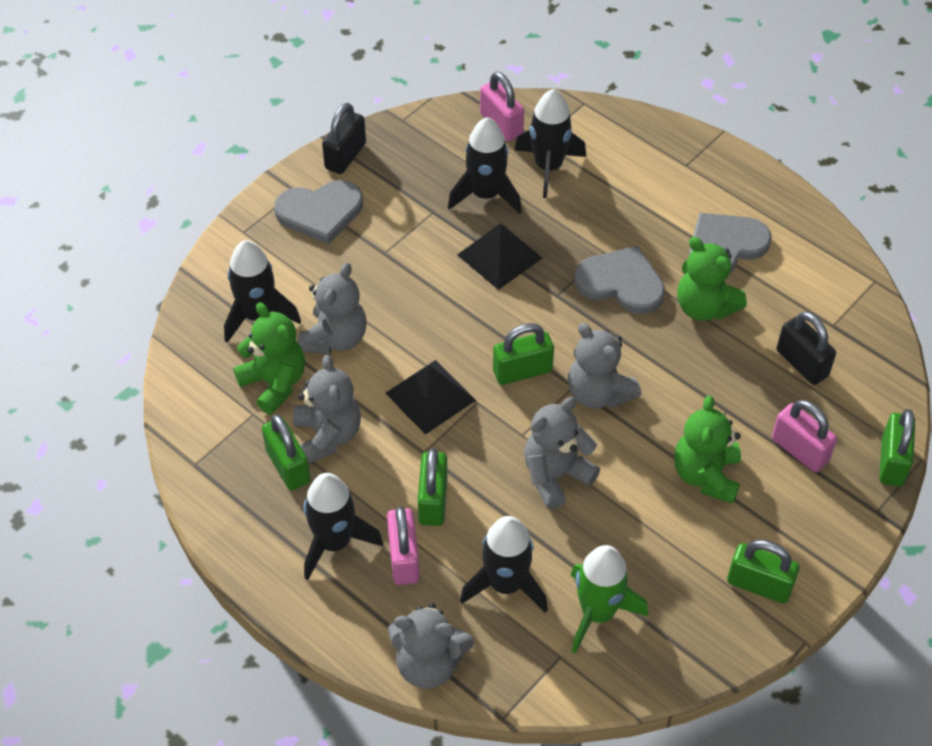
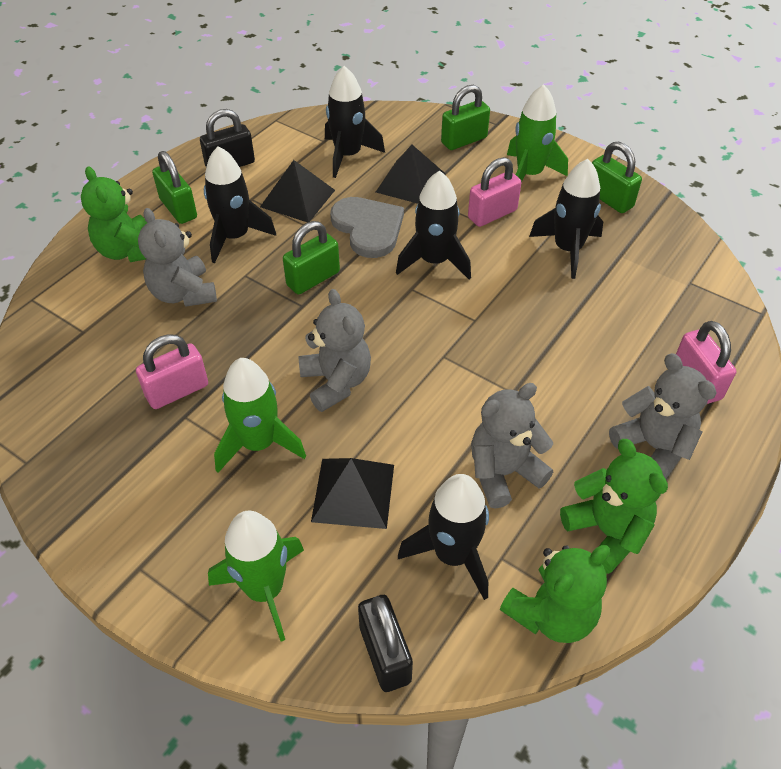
black pyramid: 2 -> 3
green padlock: 5 -> 4
green rocket: 1 -> 3
grey heart: 3 -> 1
grey teddy bear: 5 -> 4

